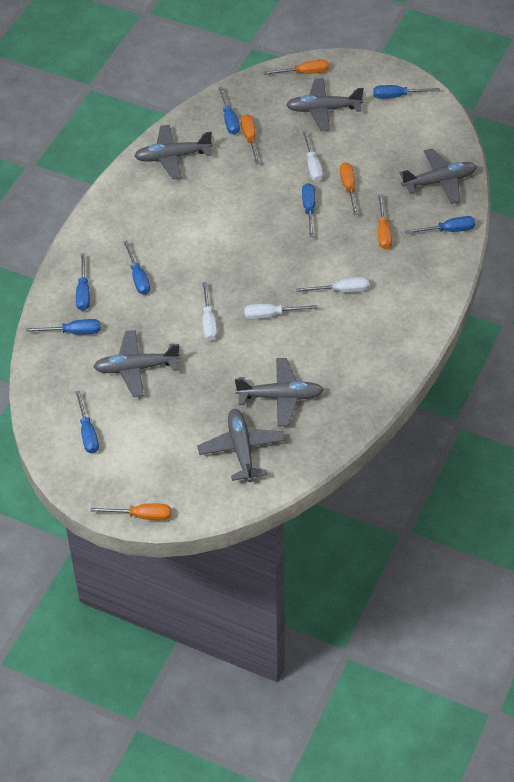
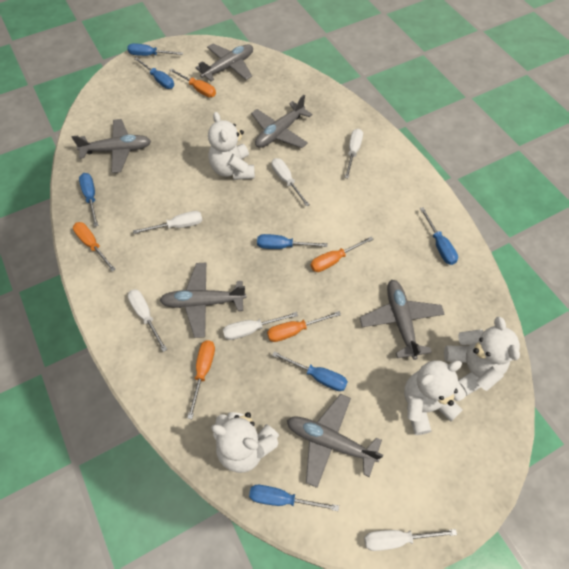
blue screwdriver: 8 -> 7
white screwdriver: 4 -> 6
white teddy bear: 0 -> 4

